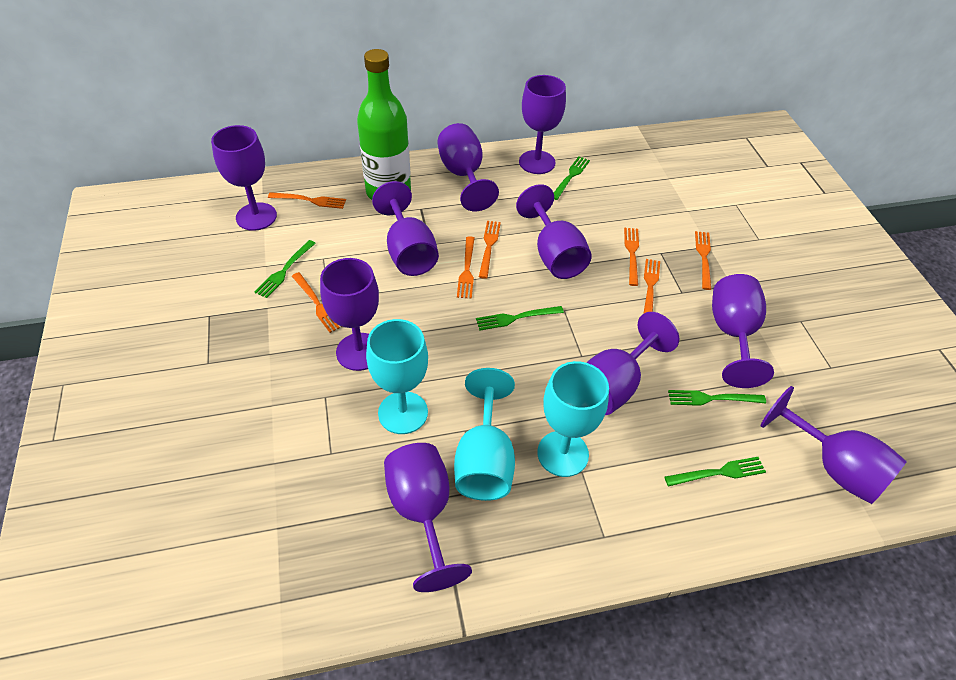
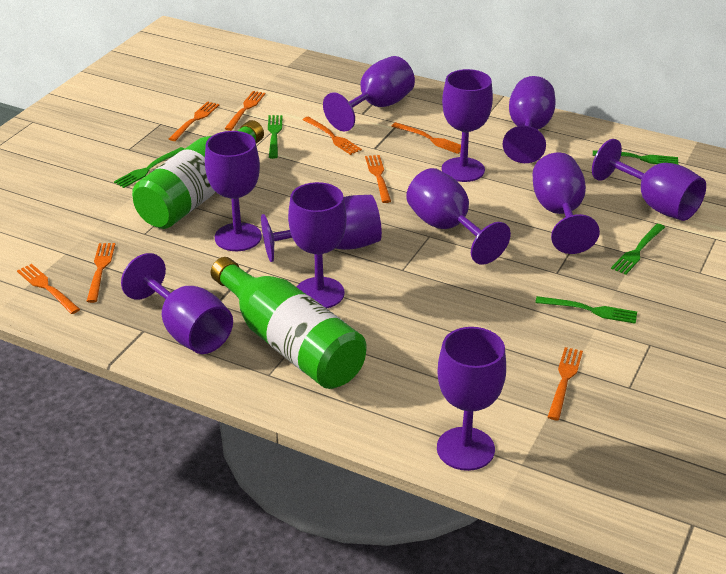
green bottle: 1 -> 2
orange fork: 7 -> 8
purple goblet: 10 -> 11
turquoise goblet: 3 -> 0

